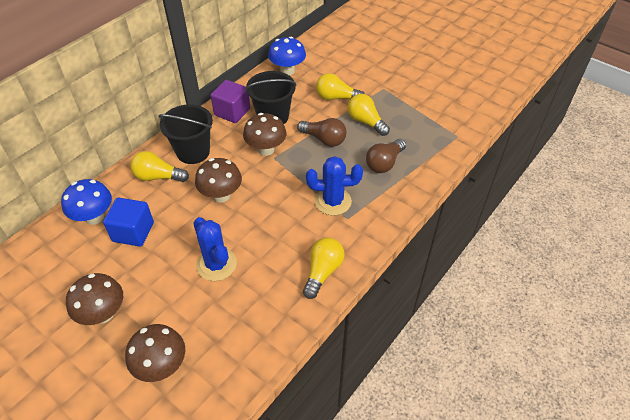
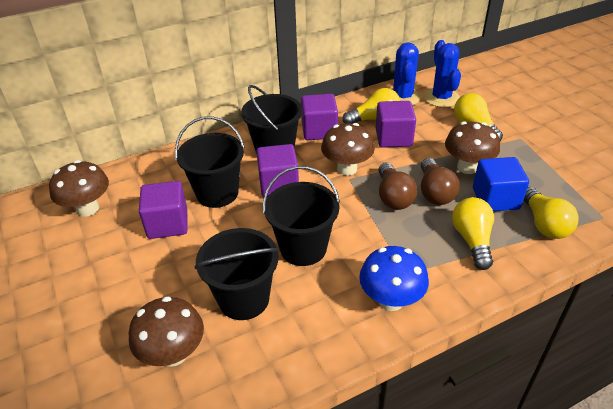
black bucket: 2 -> 4
blue mushroom: 2 -> 1
purple cube: 1 -> 4

